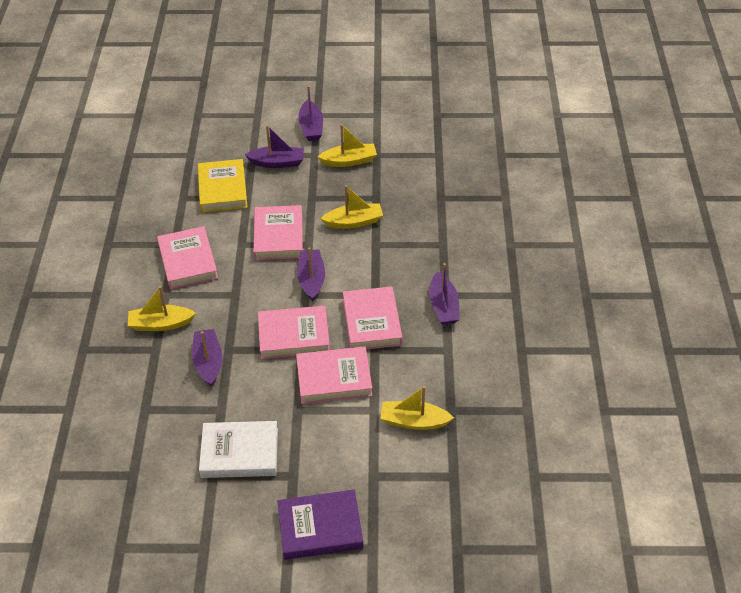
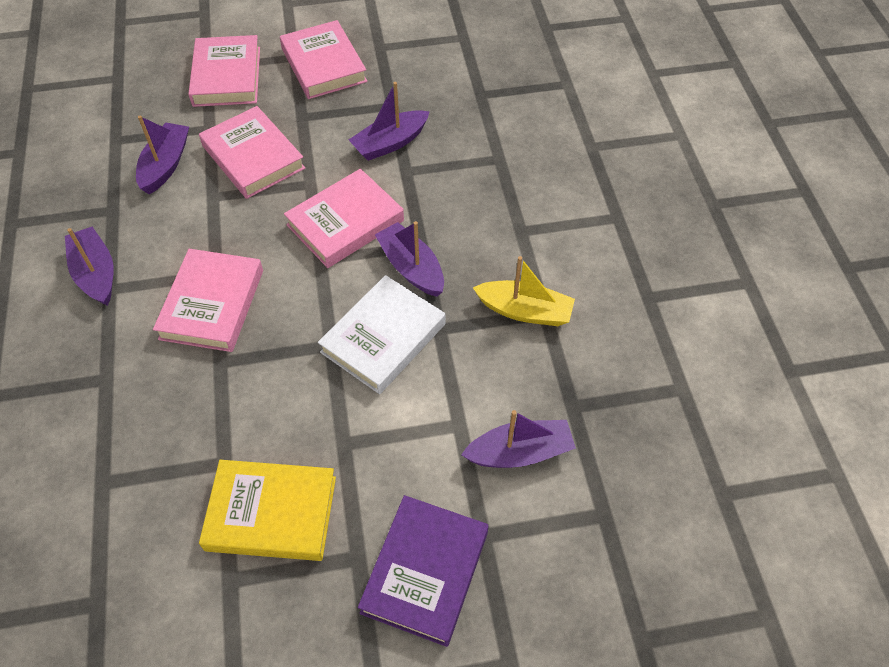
yellow boat: 4 -> 1

